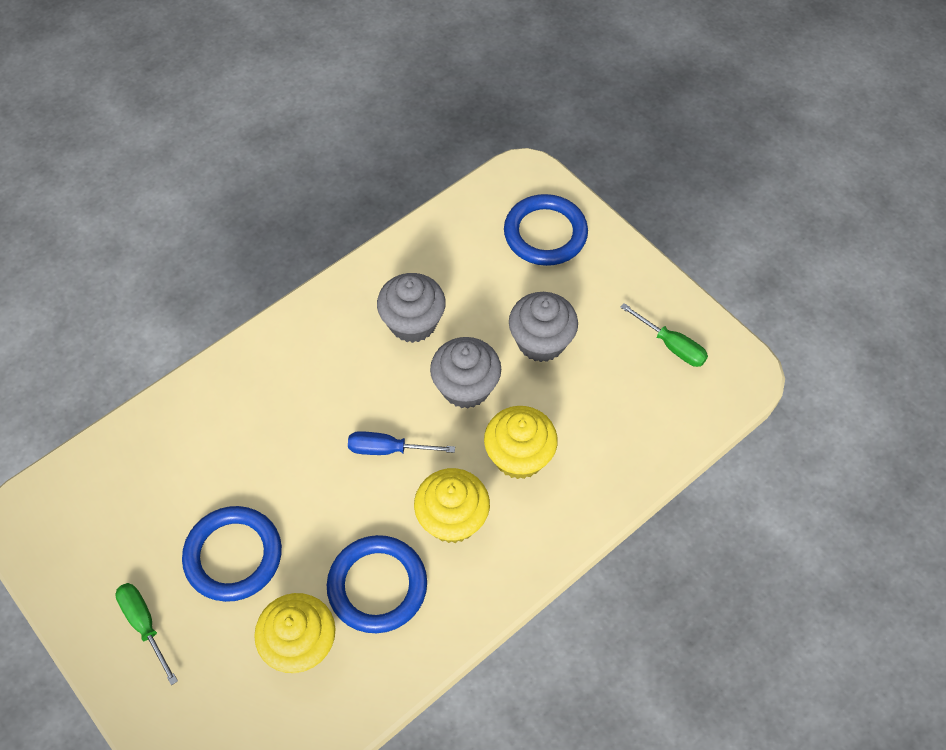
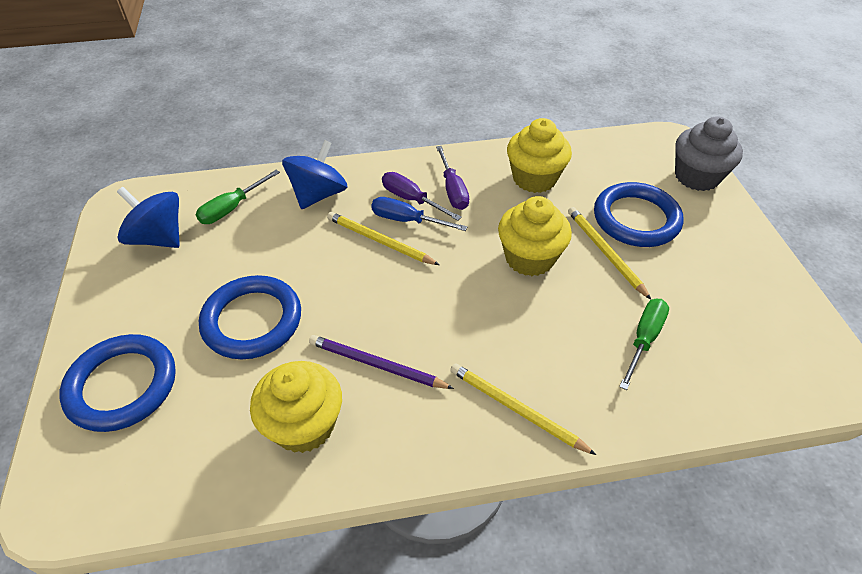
blue spinning top: 0 -> 2
grey cupcake: 3 -> 1
purple pencil: 0 -> 1
purple screwdriver: 0 -> 2
yellow pencil: 0 -> 3

